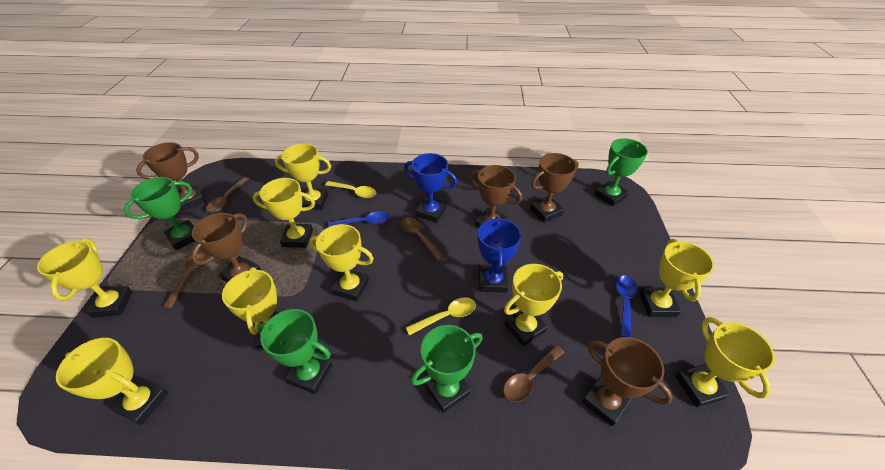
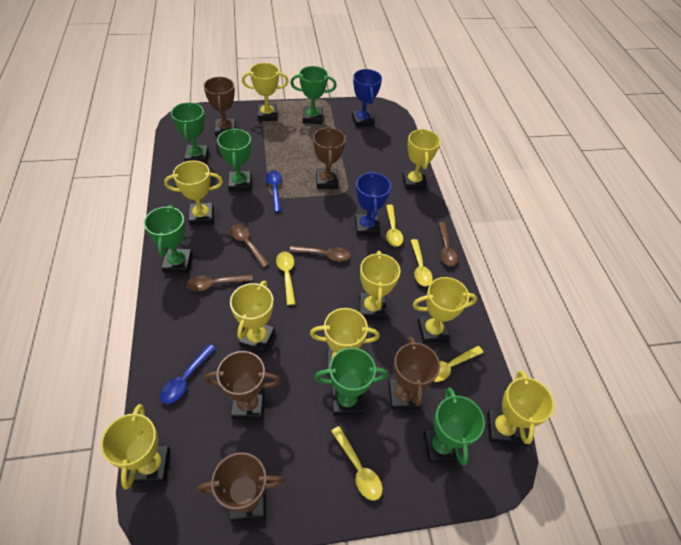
green trophy: 4 -> 6
yellow spoon: 2 -> 5

